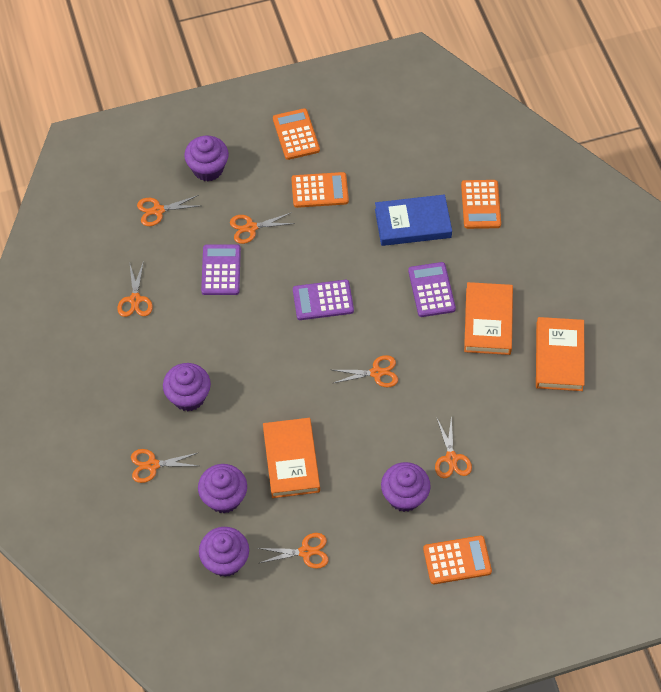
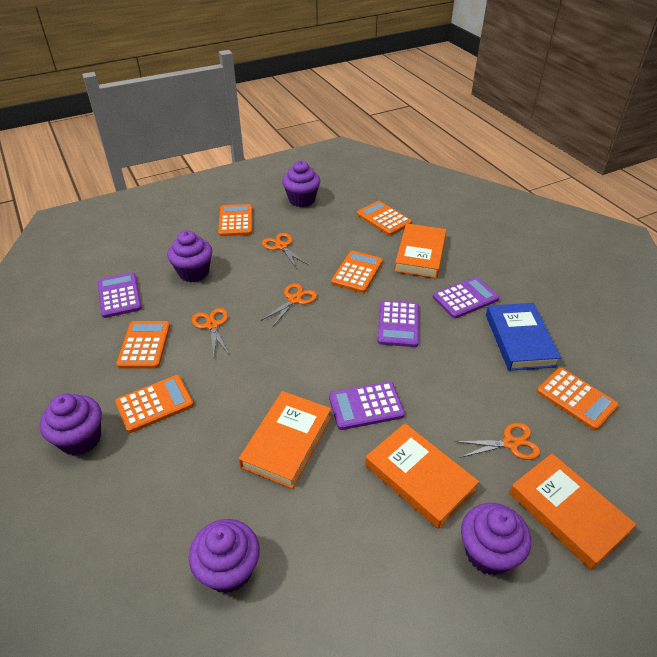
orange book: 3 -> 4
orange calculator: 4 -> 6
orange scissors: 7 -> 4
purple calculator: 3 -> 4

